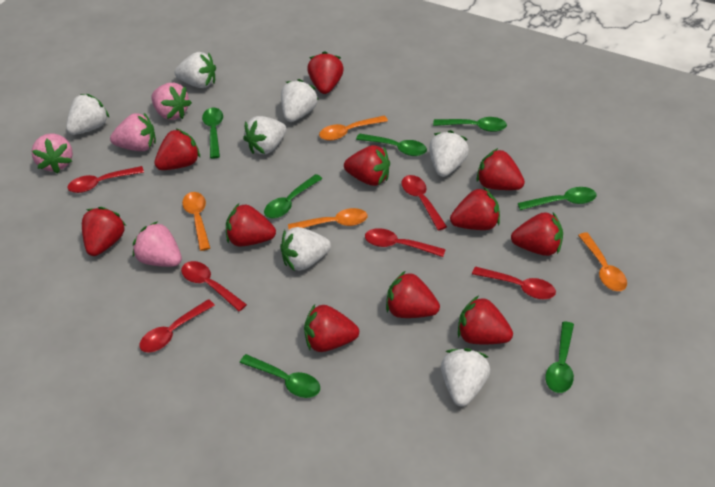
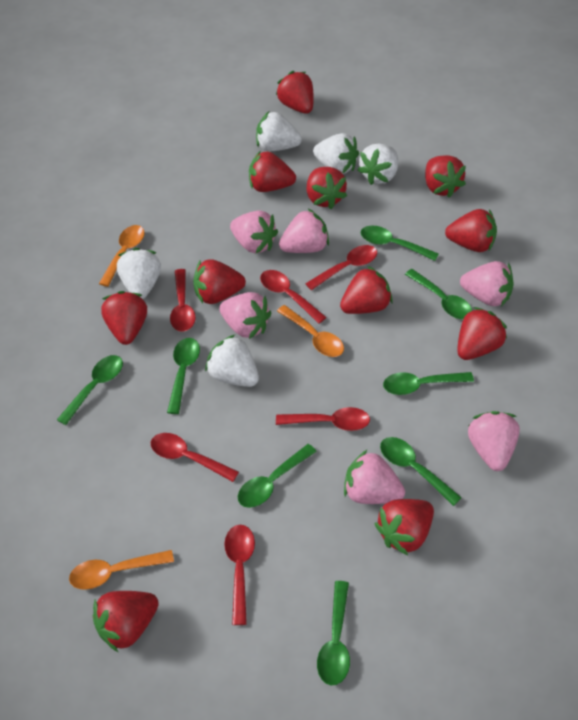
green spoon: 7 -> 8
orange spoon: 4 -> 3
pink strawberry: 4 -> 6
white strawberry: 7 -> 5

